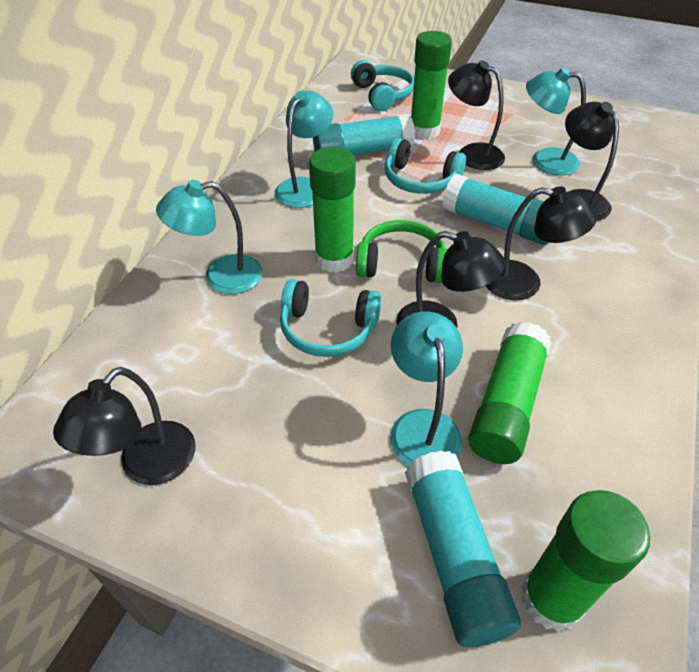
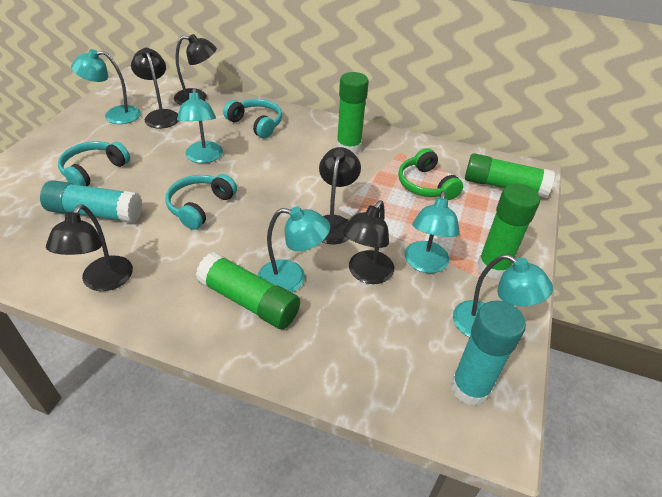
turquoise glue stick: 3 -> 2
turquoise lamp: 4 -> 5

